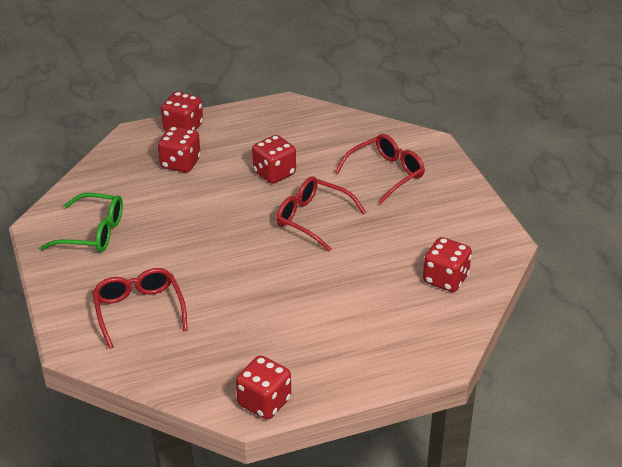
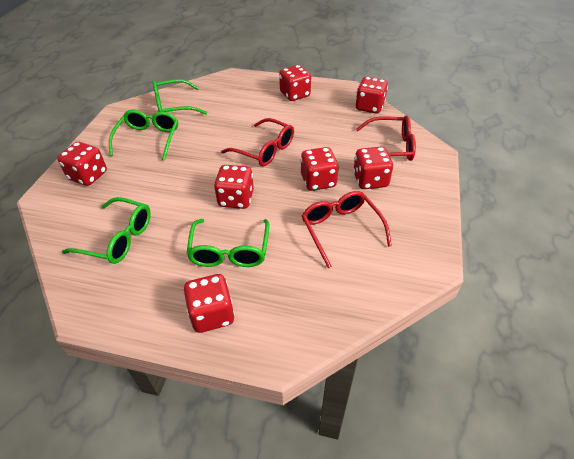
green glasses: 1 -> 4
red dice: 5 -> 7

